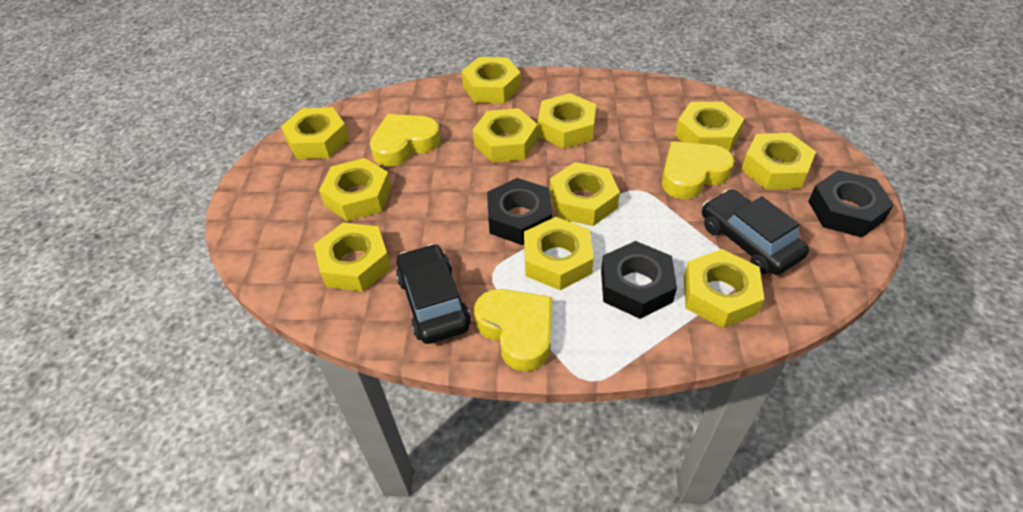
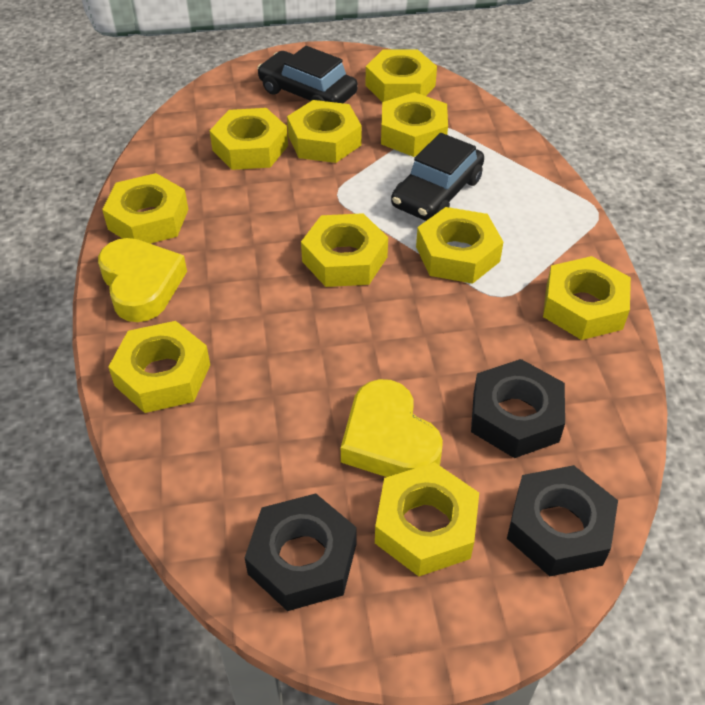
yellow heart: 3 -> 2
yellow nut: 11 -> 10

